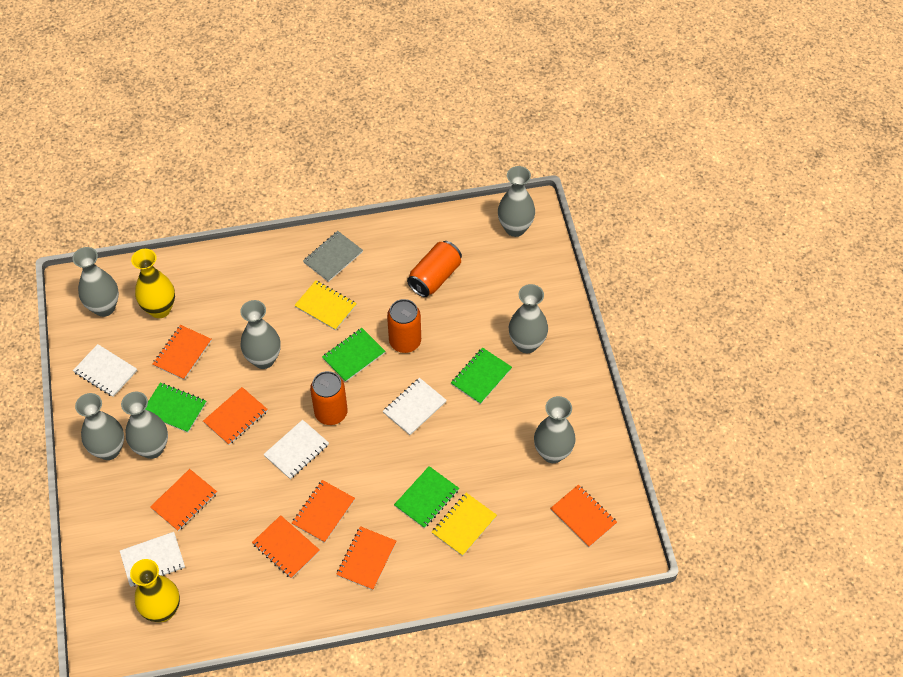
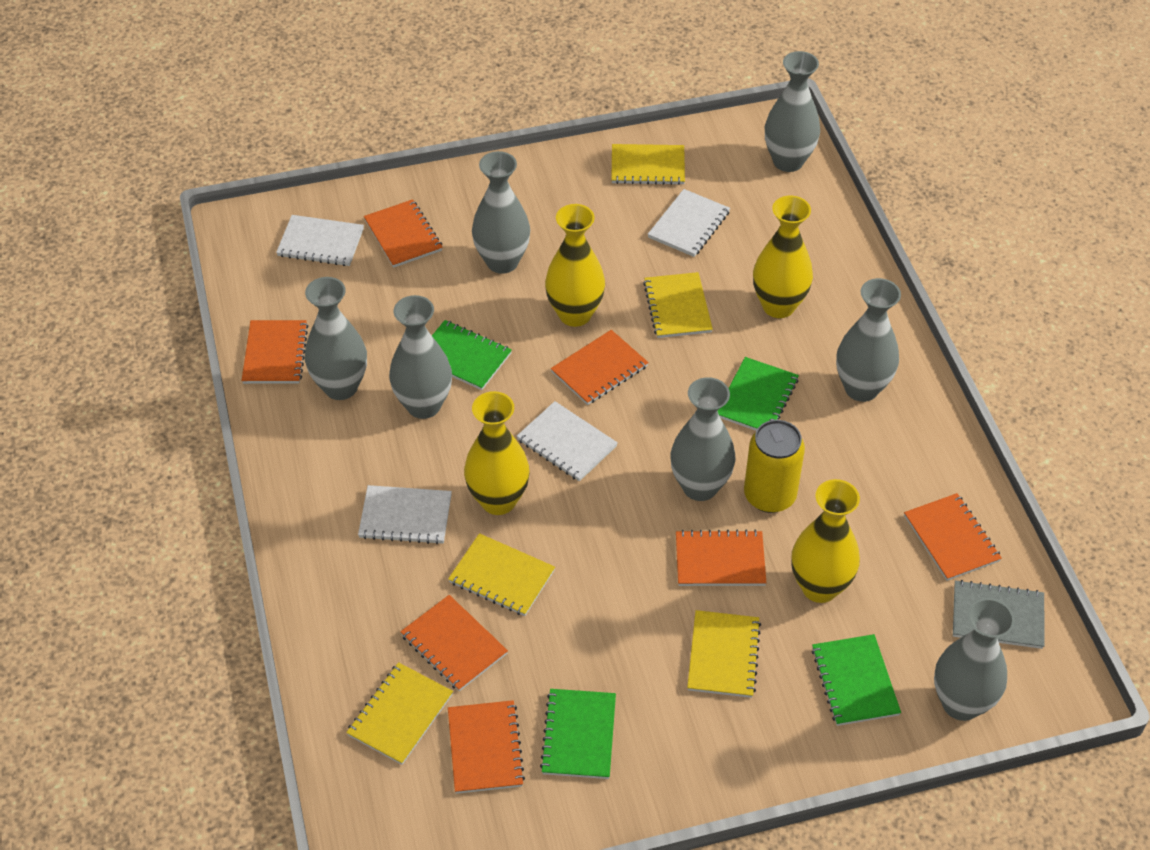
orange can: 3 -> 0
yellow can: 0 -> 1
yellow notebook: 2 -> 5
yellow vase: 2 -> 4

